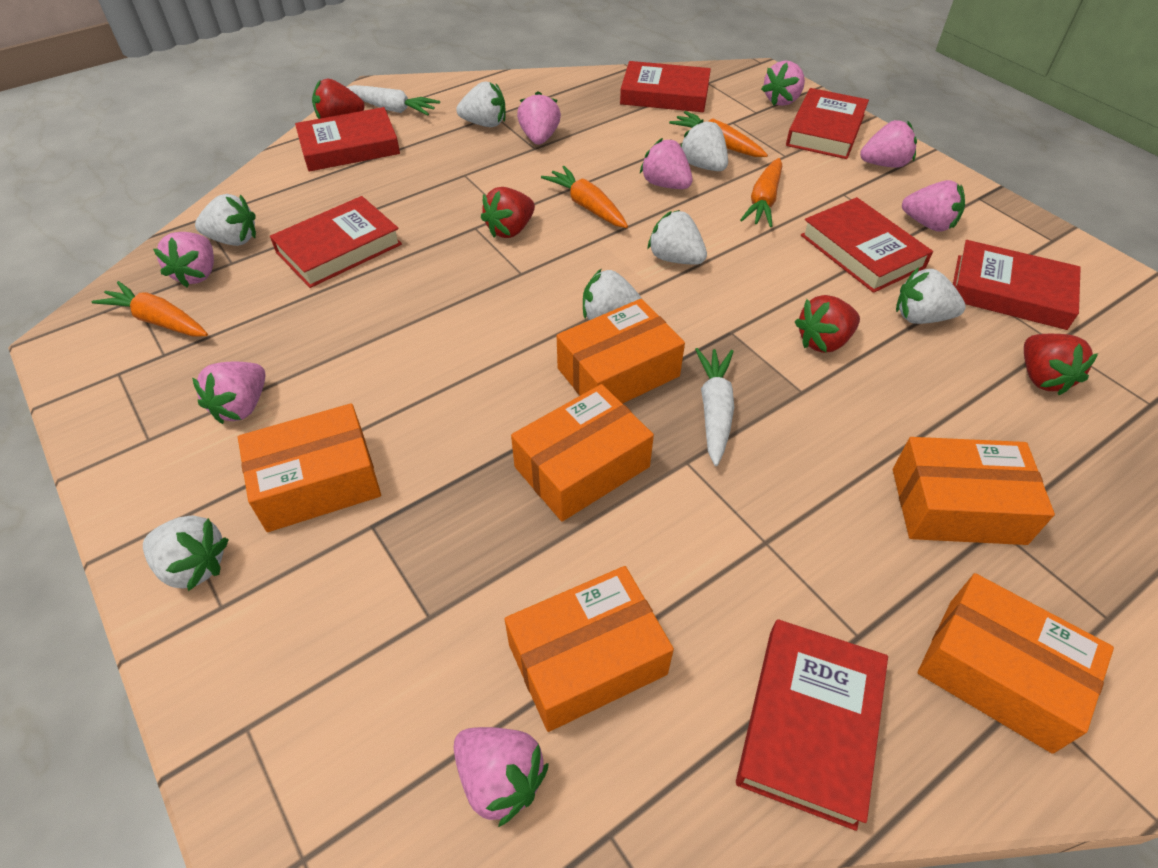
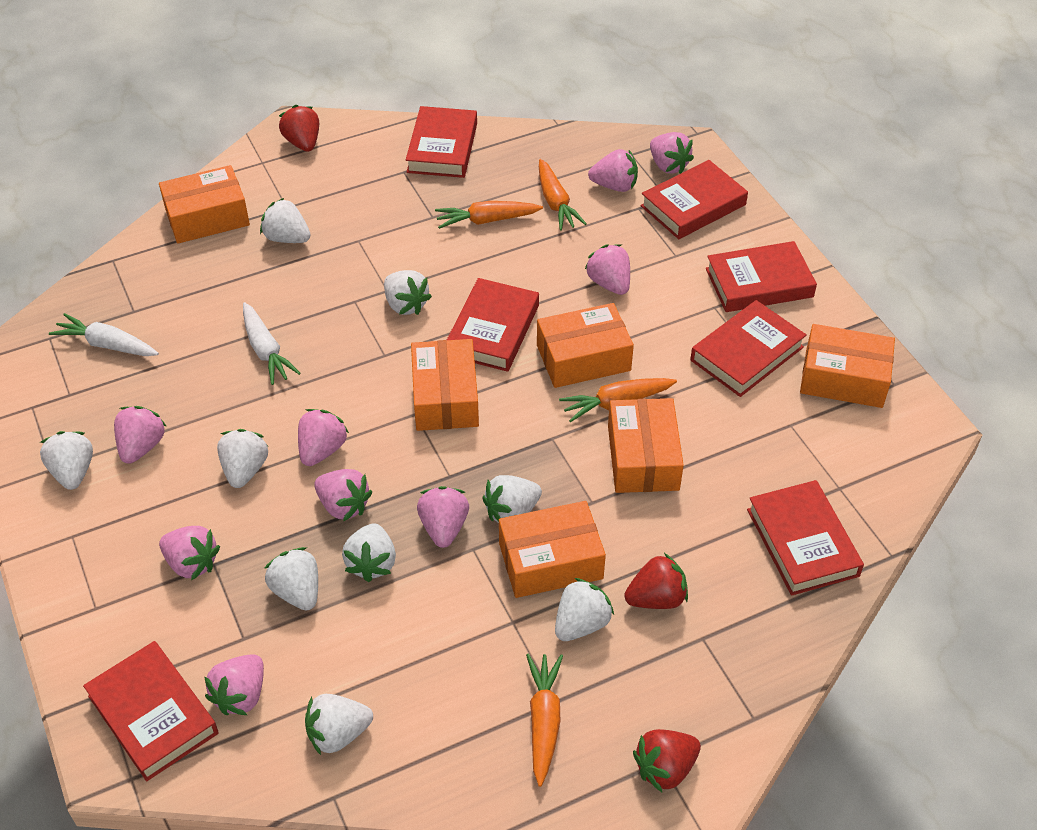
pink strawberry: 8 -> 9
red strawberry: 4 -> 3
white strawberry: 7 -> 9

